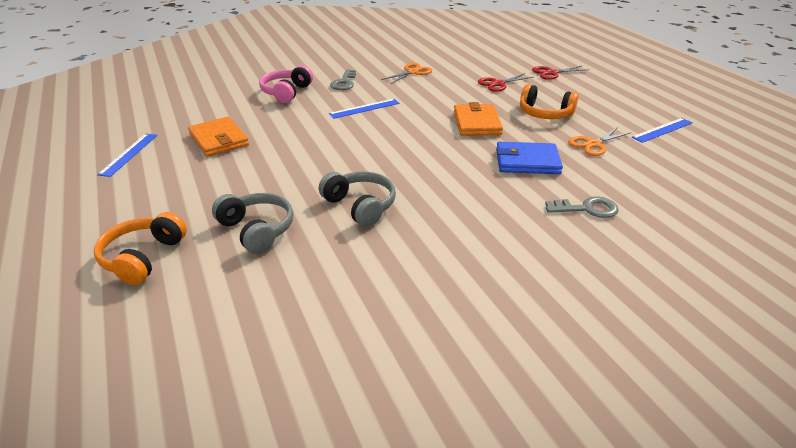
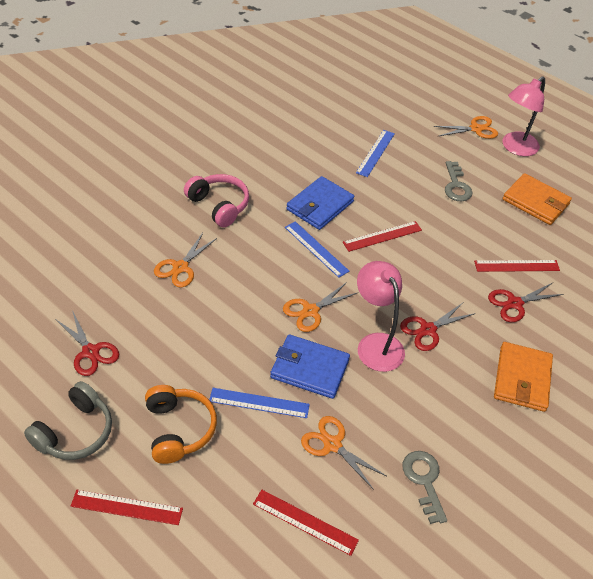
blue wallet: 1 -> 2
grey headphones: 2 -> 1
orange headphones: 2 -> 1
orange scissors: 2 -> 4
pink lamp: 0 -> 2
red ruler: 0 -> 4
red scissors: 2 -> 3

